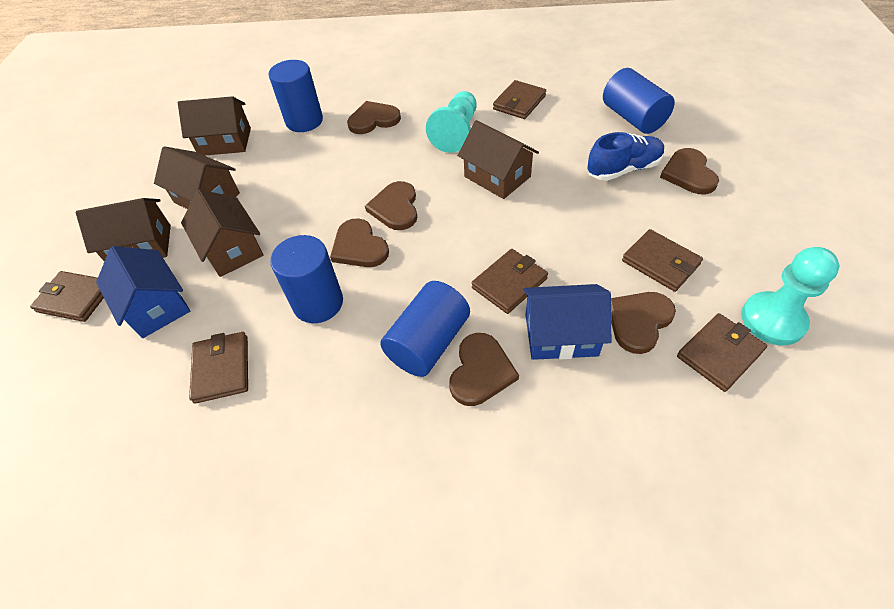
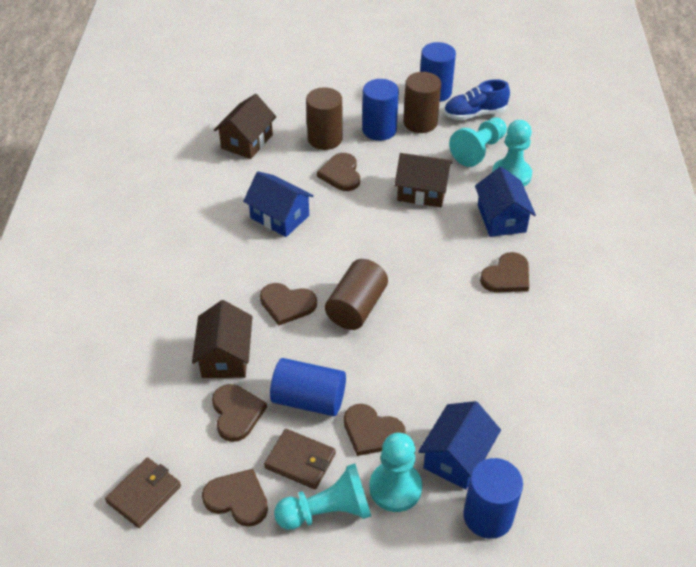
blue house: 2 -> 3
brown cylinder: 0 -> 3
brown house: 5 -> 3
brown wallet: 6 -> 2
turquoise pawn: 2 -> 4

